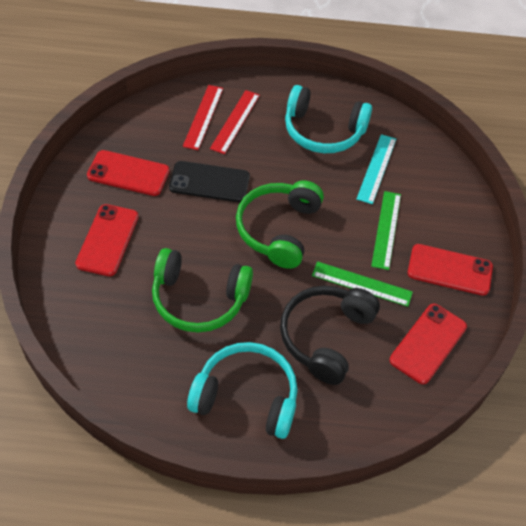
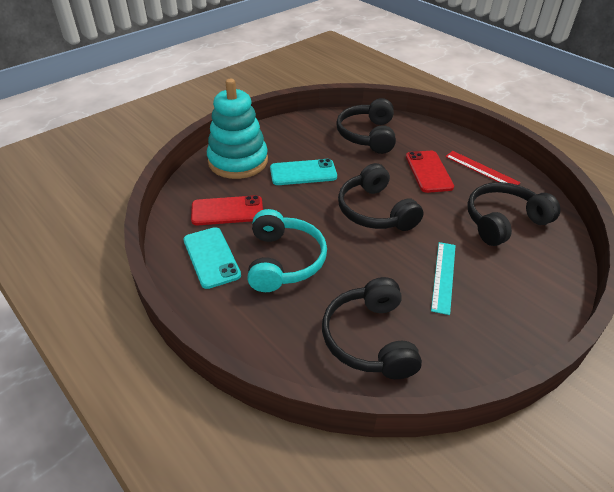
black headphones: 1 -> 4
black phone: 1 -> 0
green headphones: 2 -> 0
green ruler: 2 -> 0
red phone: 4 -> 2
red ruler: 2 -> 1
turquoise headphones: 2 -> 1
turquoise phone: 0 -> 2
turquoise stacking toy: 0 -> 1

